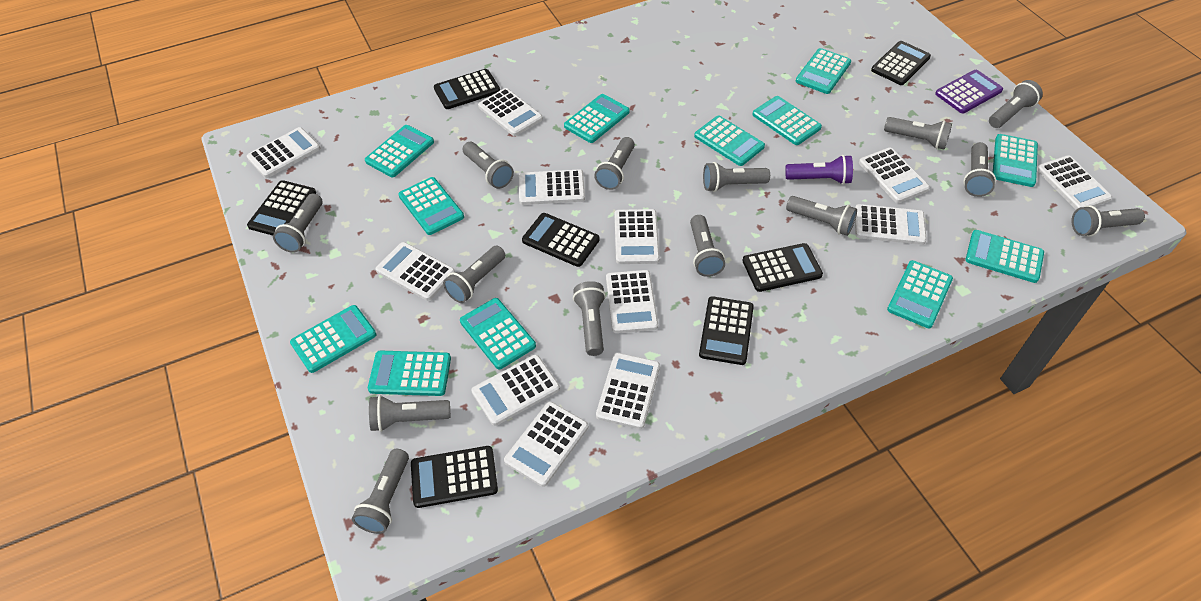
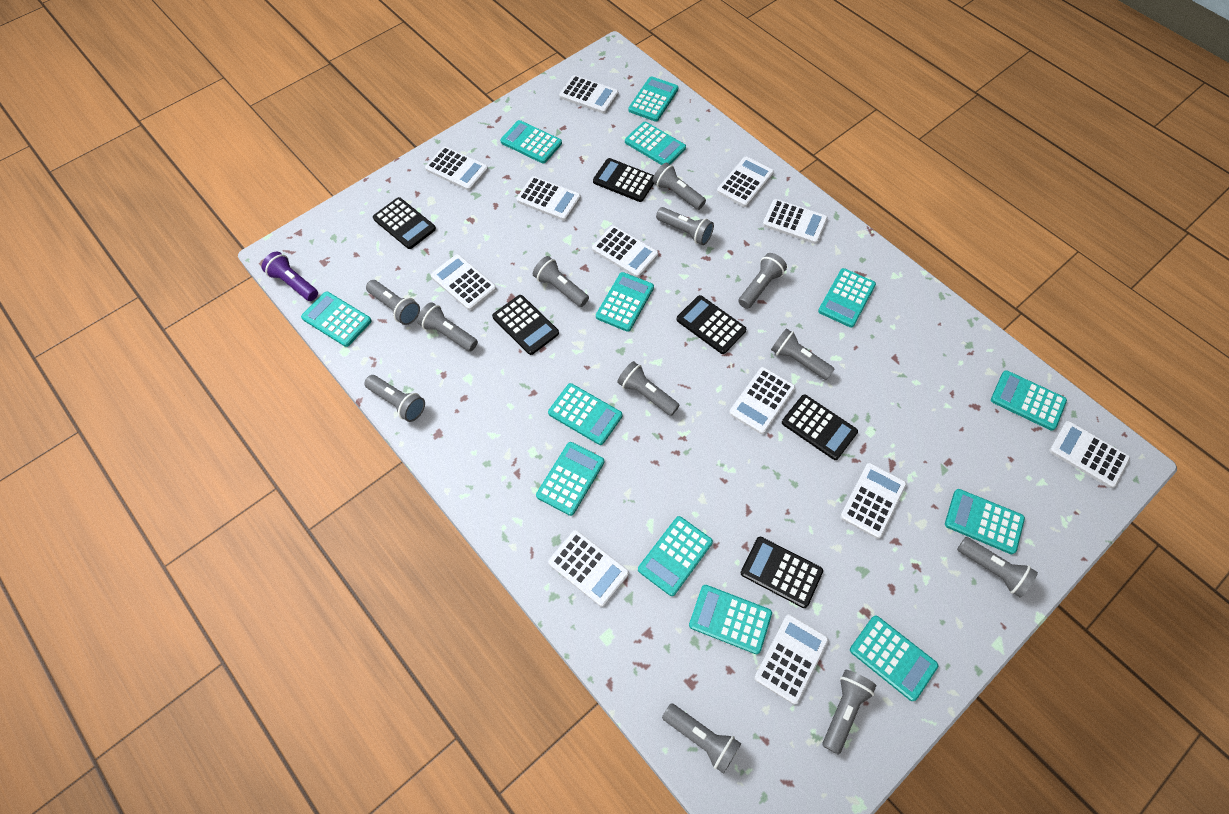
black calculator: 7 -> 6
grey flashlight: 14 -> 12
purple calculator: 1 -> 0
turquoise calculator: 12 -> 13

